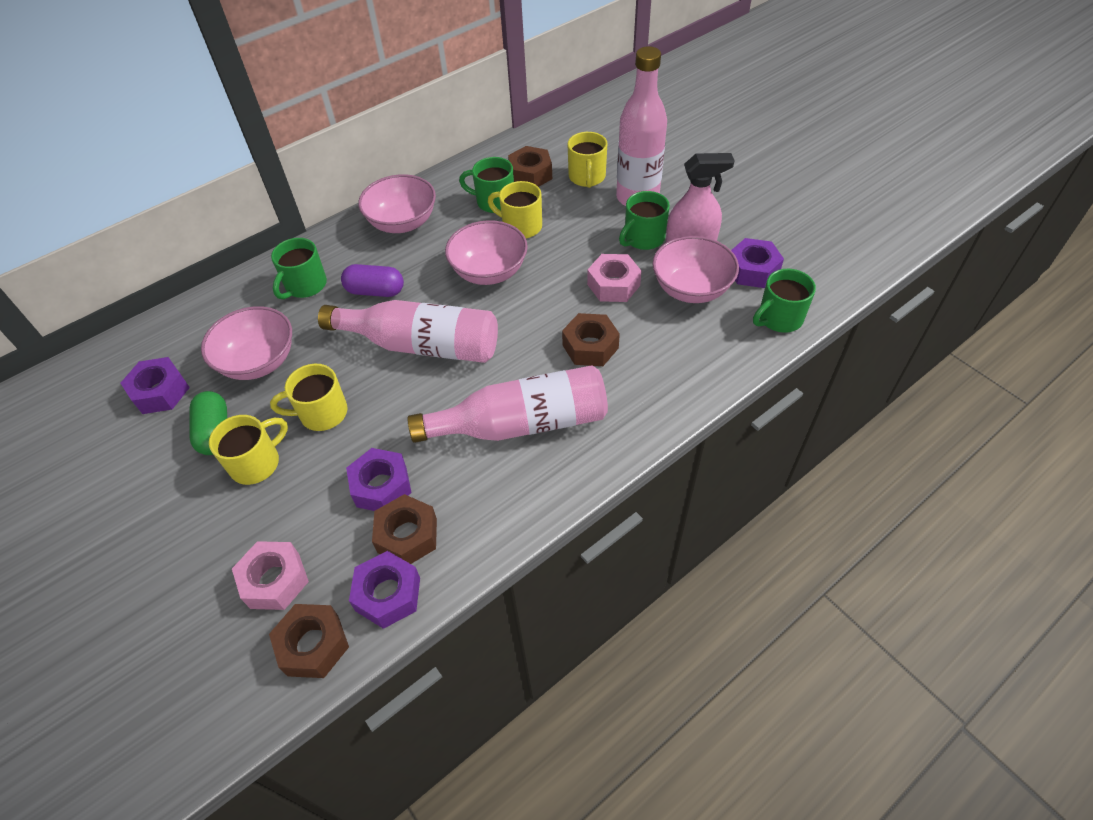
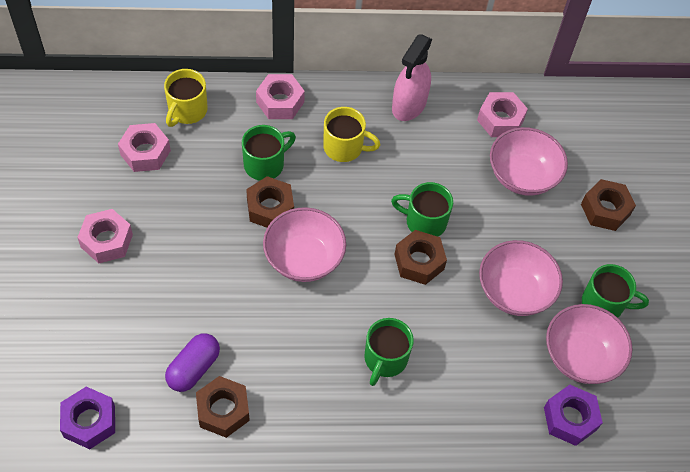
green capsule: 1 -> 0
pink bottle: 3 -> 0
pink nut: 2 -> 4
purple nut: 4 -> 2
yellow mug: 4 -> 2

